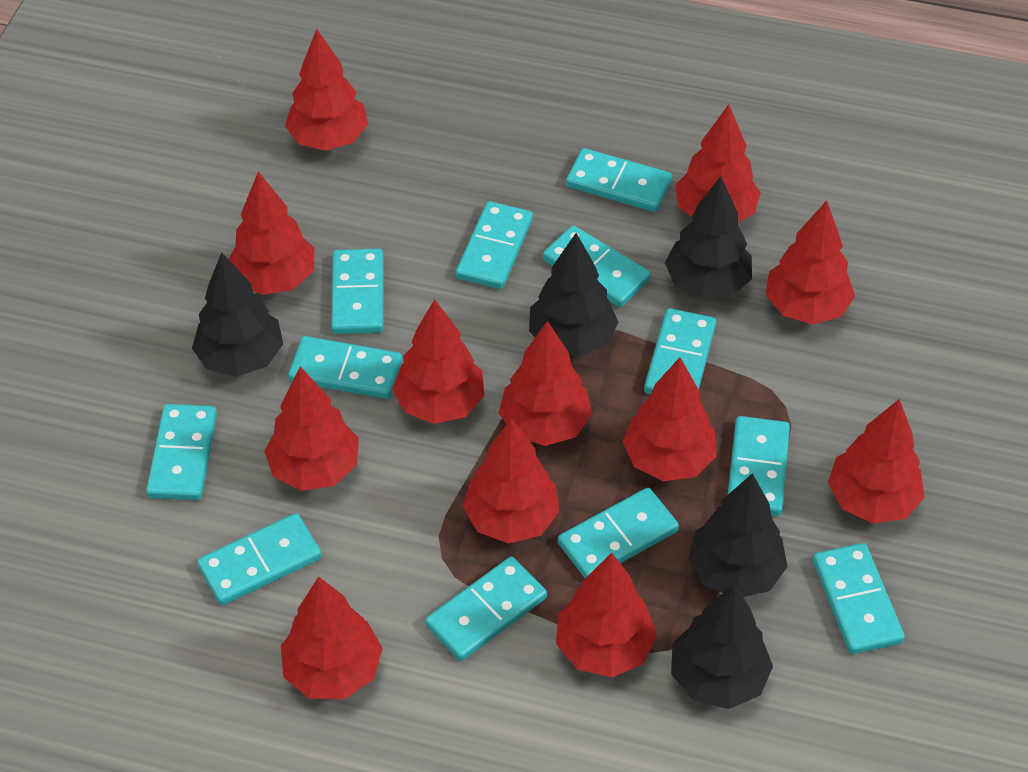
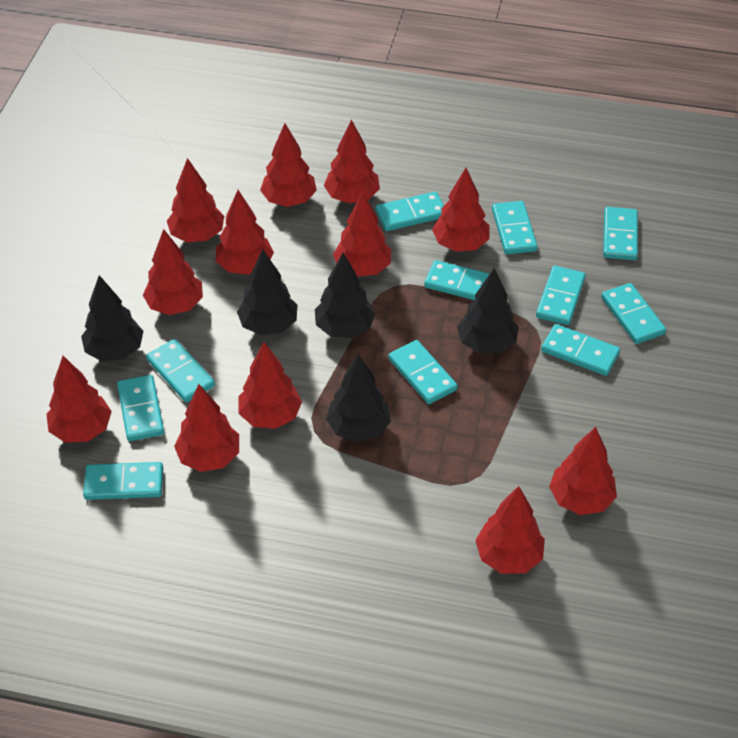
turquoise domino: 12 -> 11

